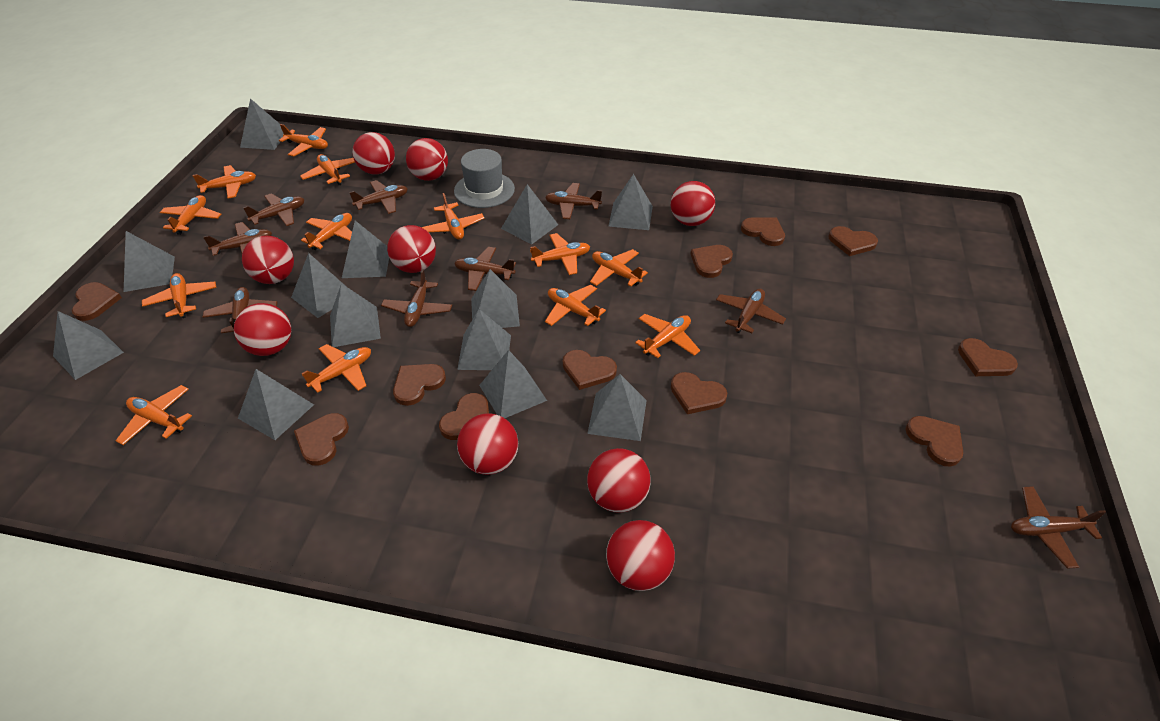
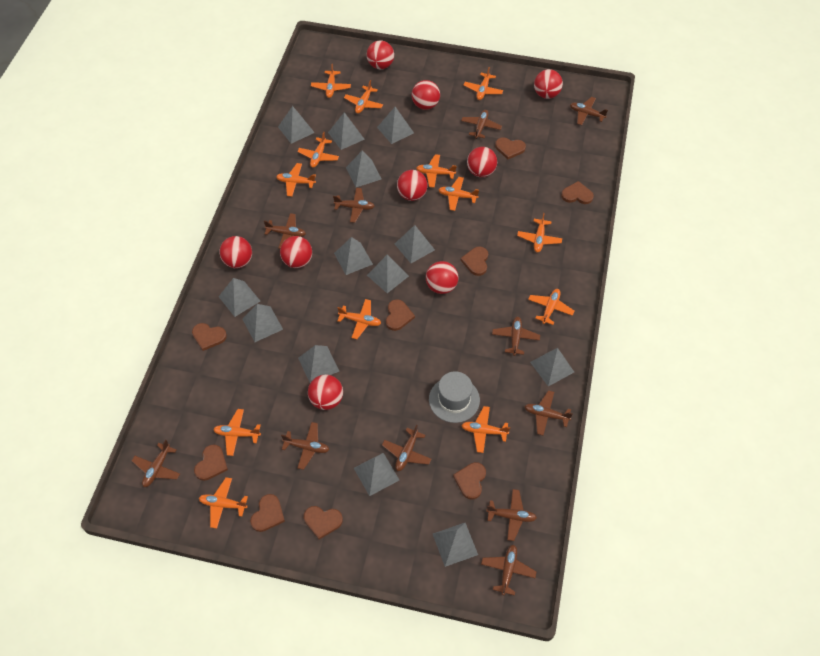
brown heart: 11 -> 9
brown plane: 9 -> 11

